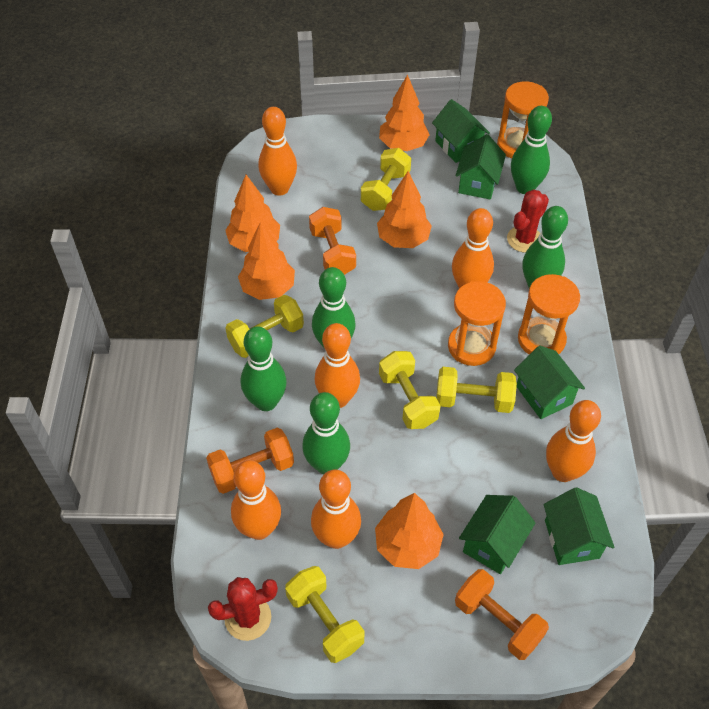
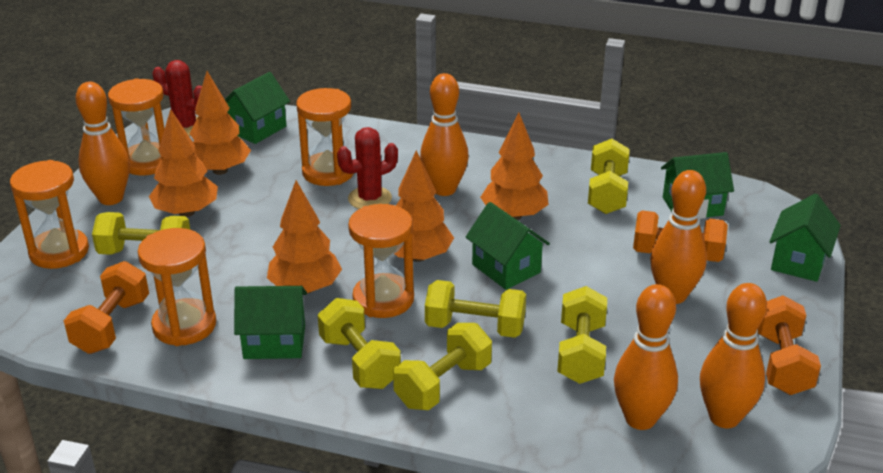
green bowling pin: 5 -> 0
orange bowling pin: 6 -> 5
orange hourglass: 3 -> 5
yellow dumbbell: 5 -> 6

